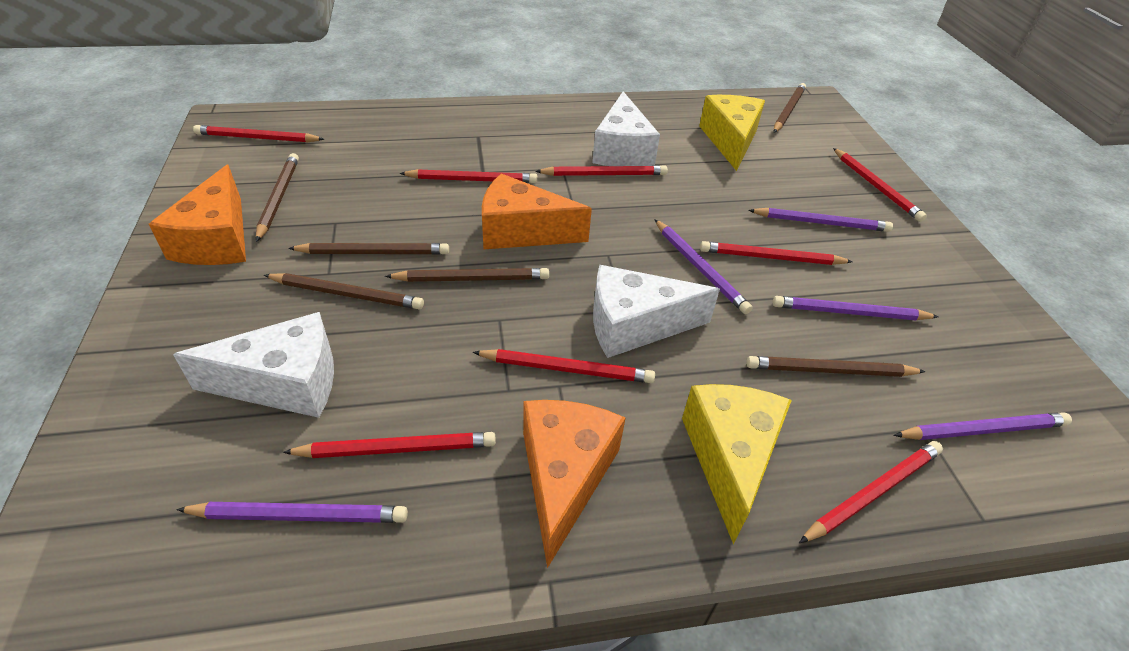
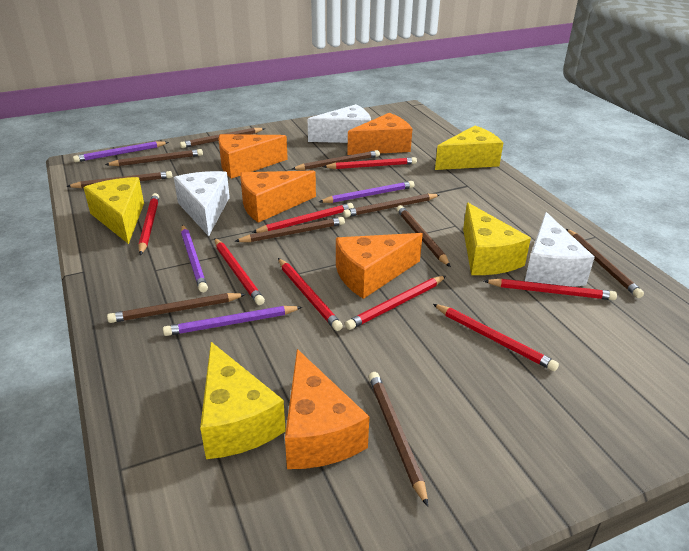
brown pencil: 6 -> 10
orange cheese: 3 -> 5
purple pencil: 5 -> 4
yellow cheese: 2 -> 4

